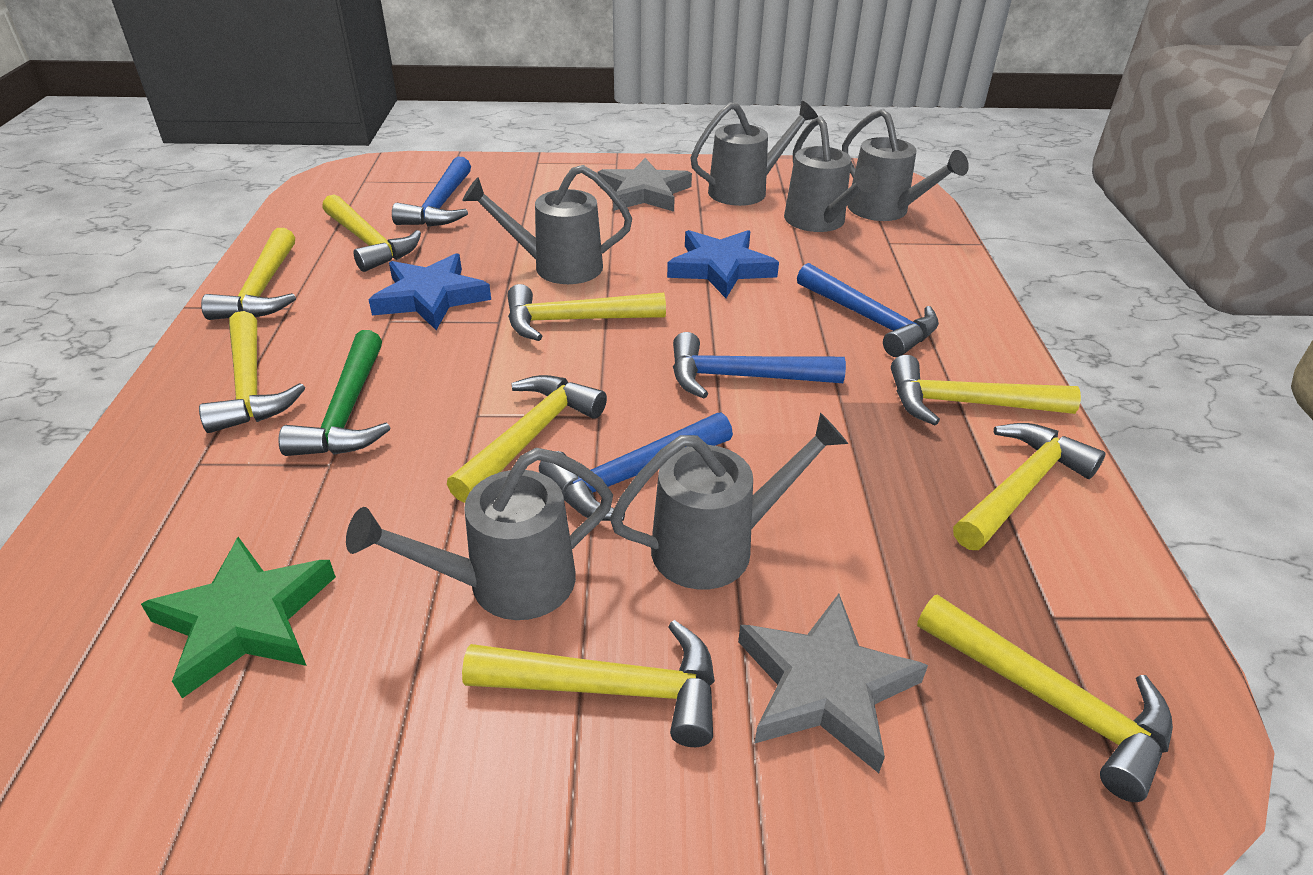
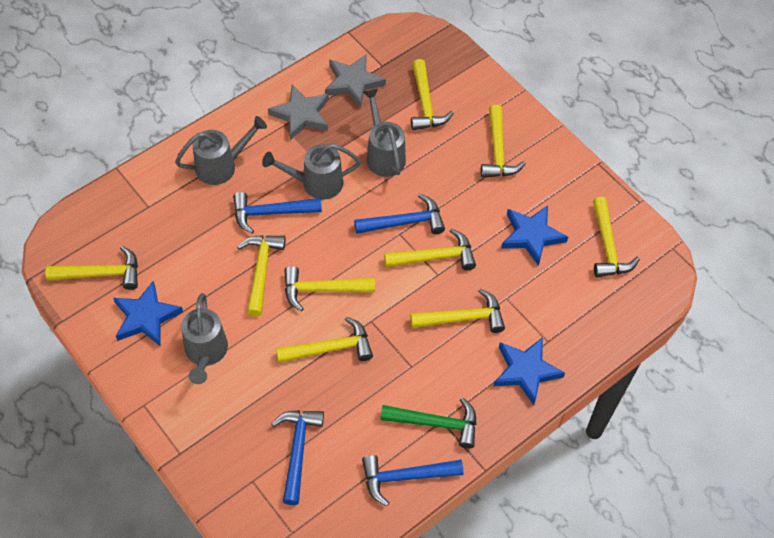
blue star: 2 -> 3
green star: 1 -> 0
grey watering can: 6 -> 4

